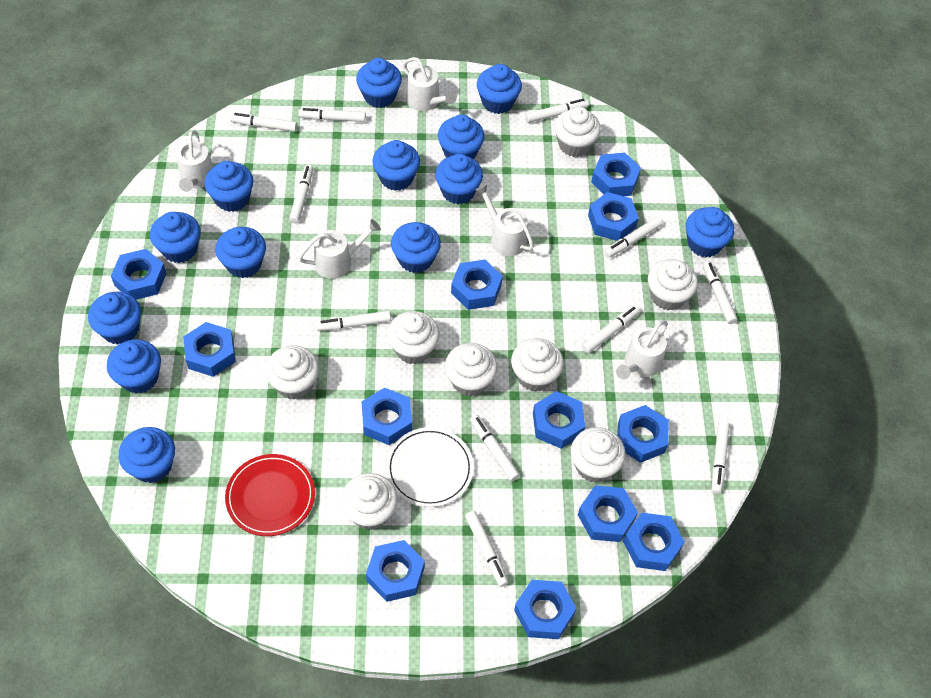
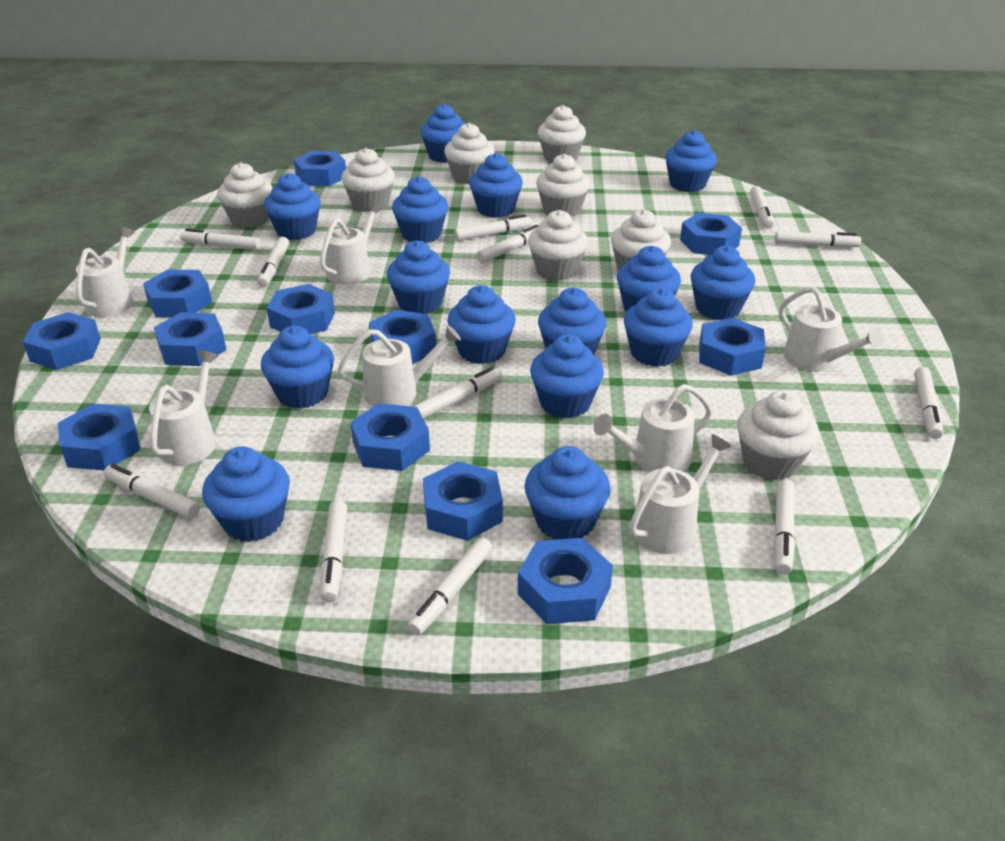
blue cupcake: 13 -> 15
red plate: 1 -> 0
white marker: 11 -> 12
white plate: 1 -> 0
white watering can: 5 -> 7

